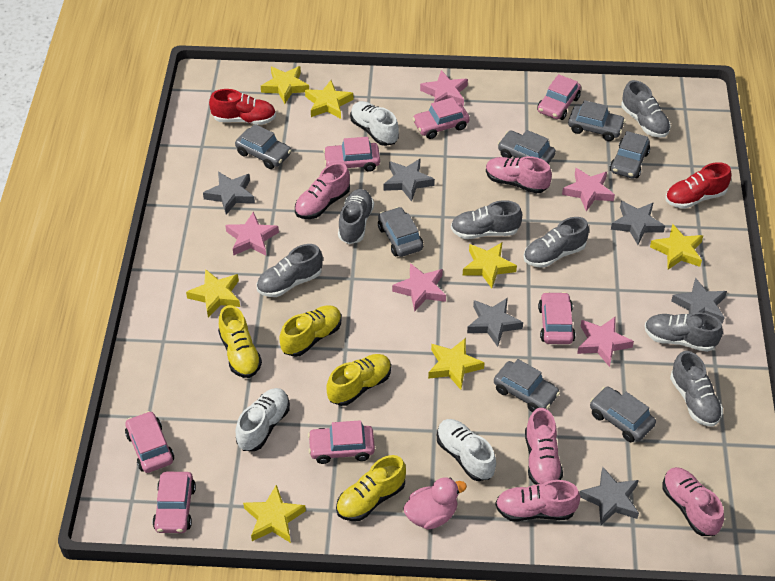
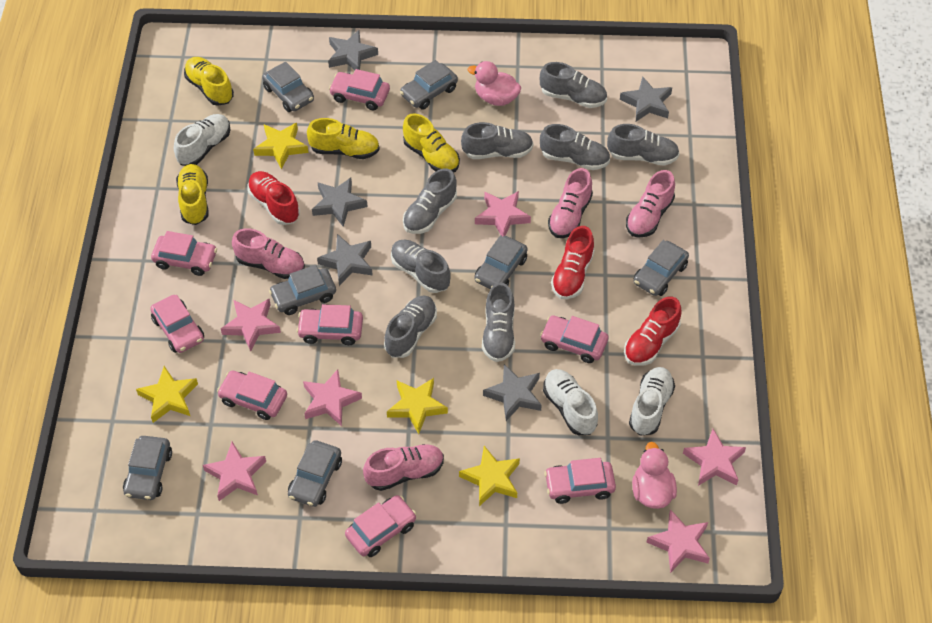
grey shoe: 7 -> 8
grey star: 6 -> 5
pink car: 7 -> 8
pink duck: 1 -> 2
pink shoe: 5 -> 4
pink star: 5 -> 6
red shoe: 2 -> 3
yellow star: 7 -> 4

